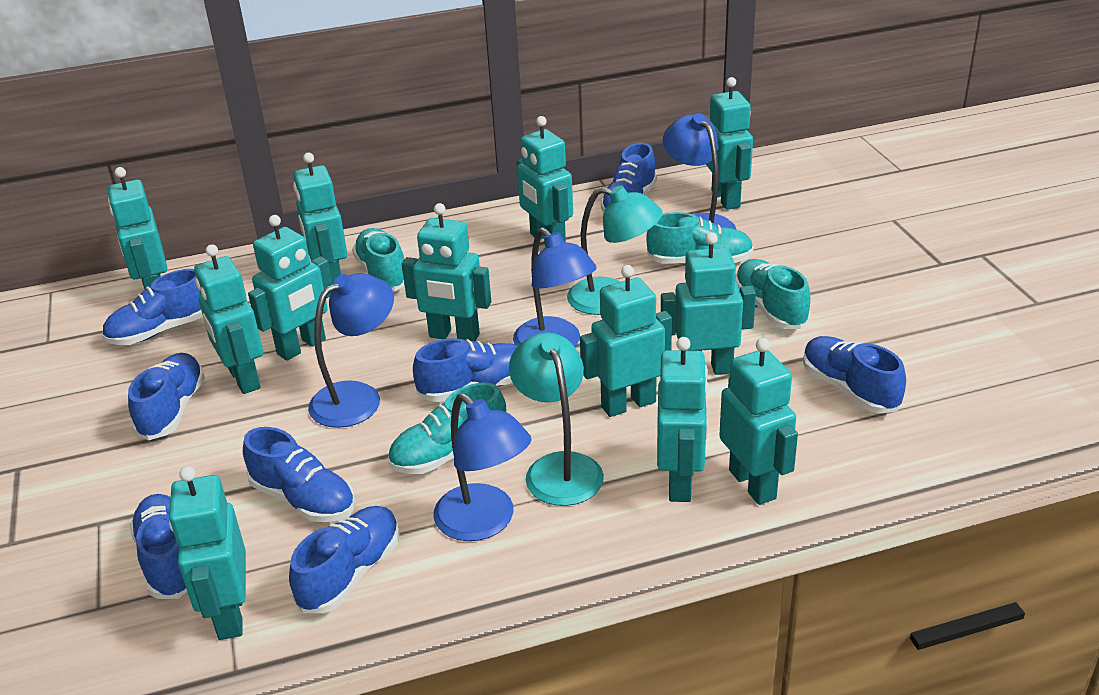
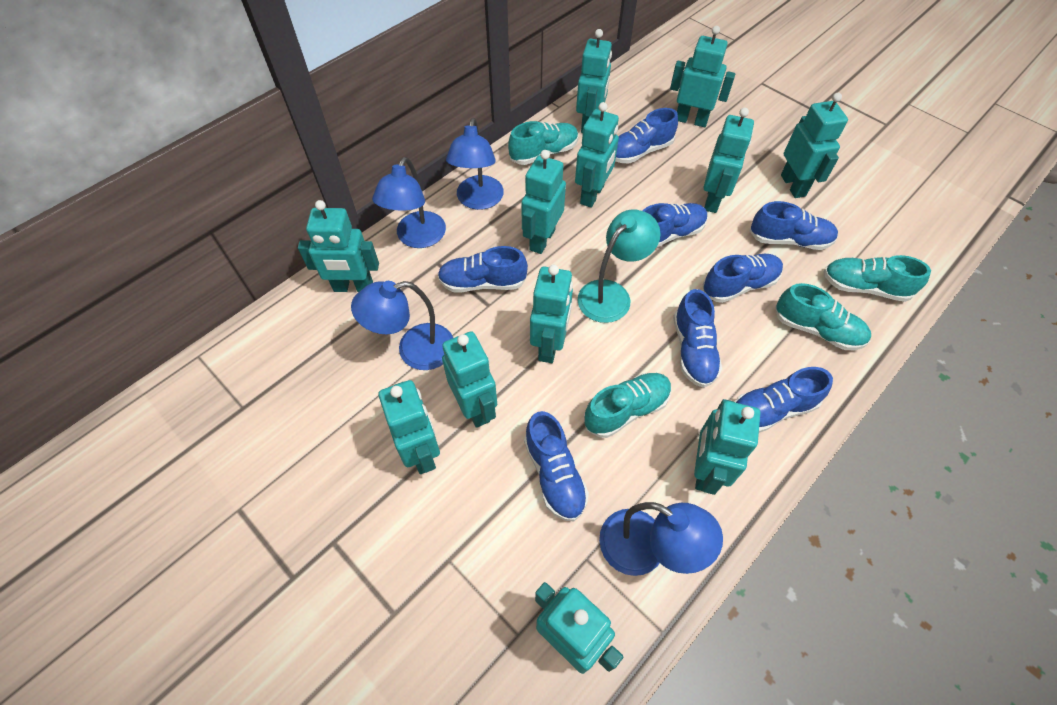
turquoise lamp: 2 -> 1

